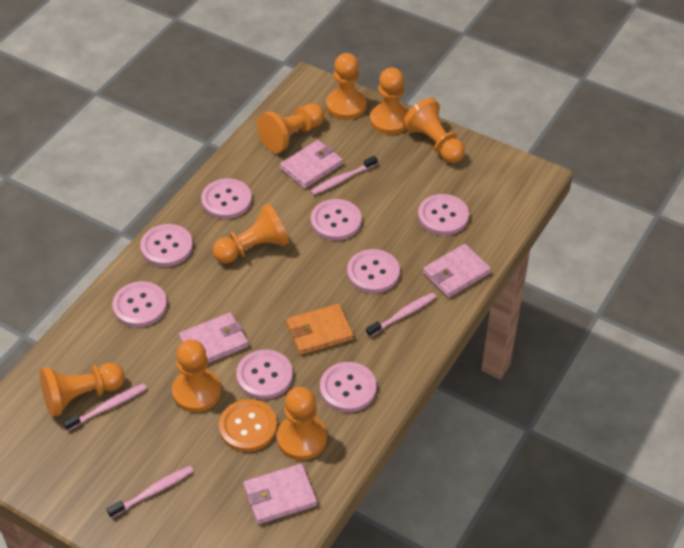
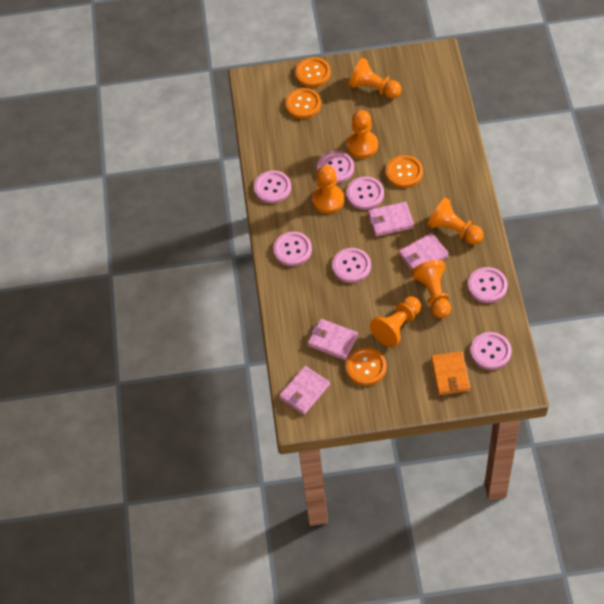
orange button: 1 -> 4
orange pawn: 8 -> 6
pink button: 8 -> 7
pink toothbrush: 4 -> 0

